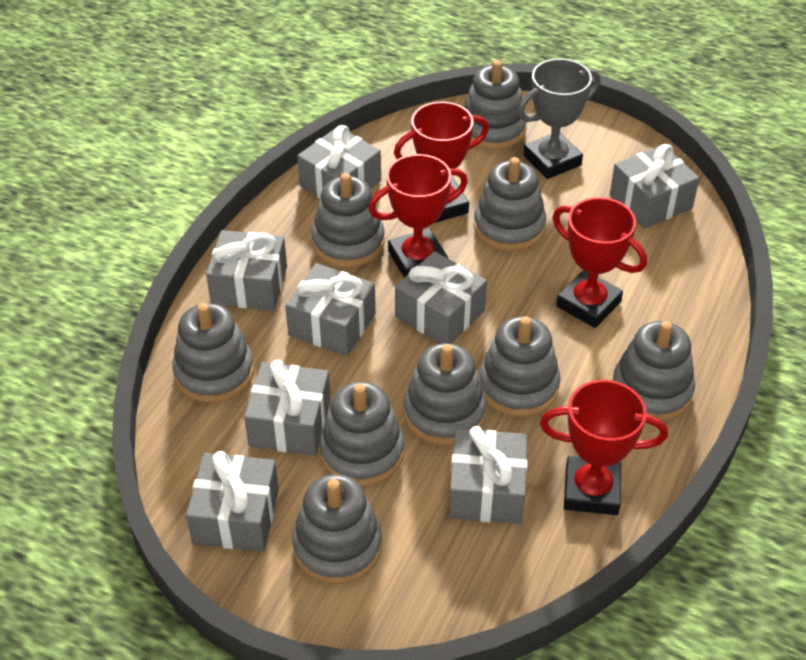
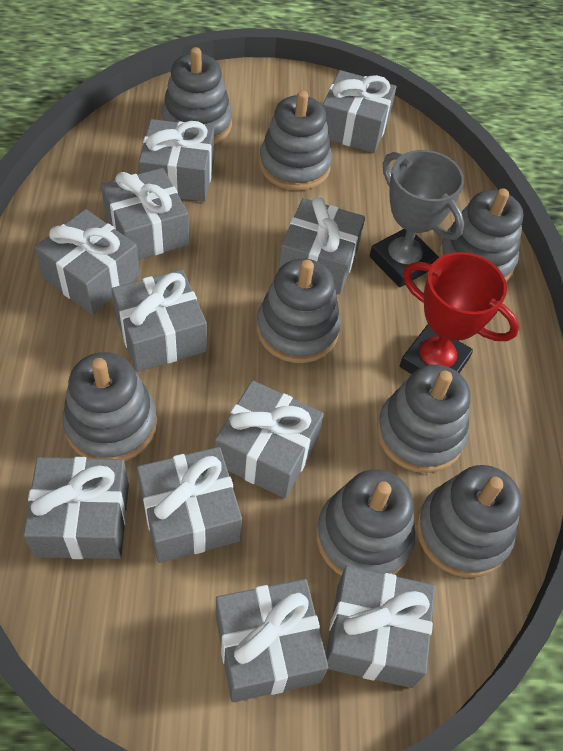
grey gift: 8 -> 11
grey stacking toy: 9 -> 8
red trophy: 4 -> 1

